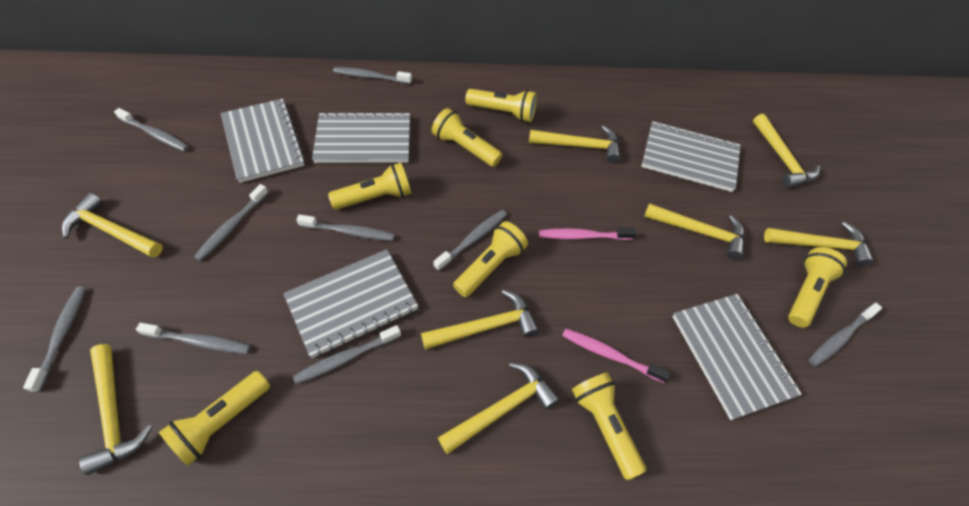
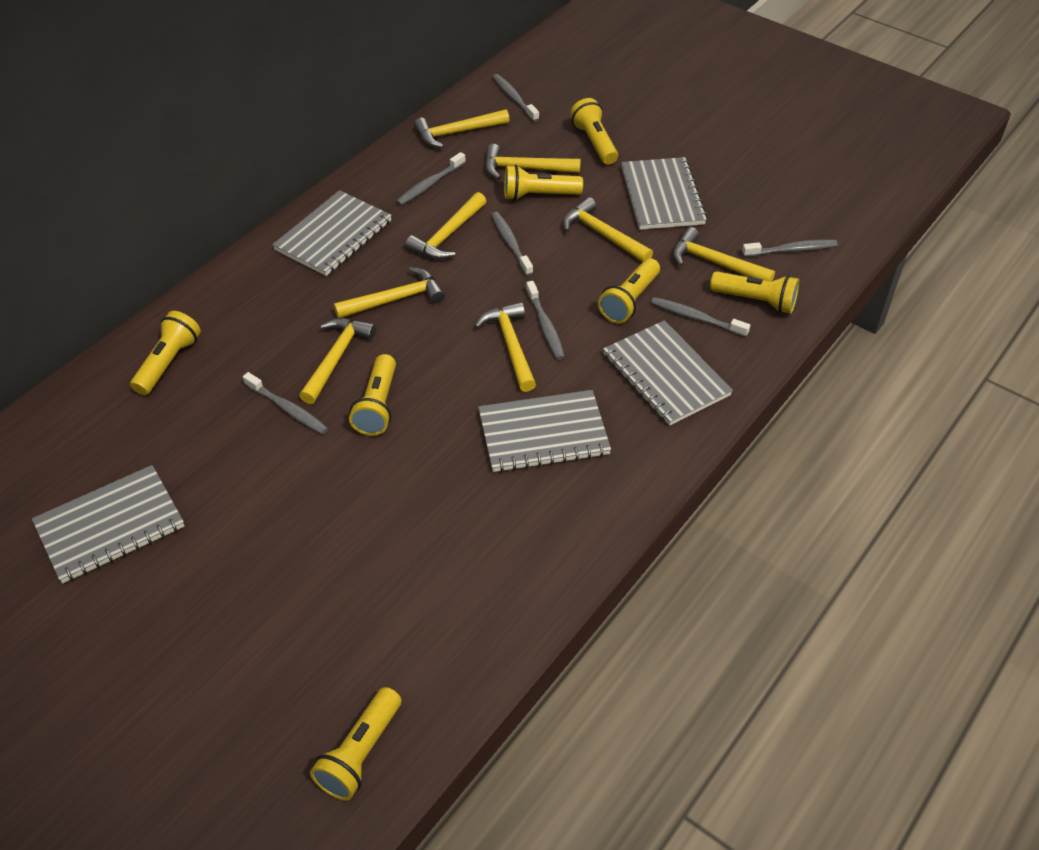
grey toothbrush: 9 -> 7
pink toothbrush: 2 -> 0

